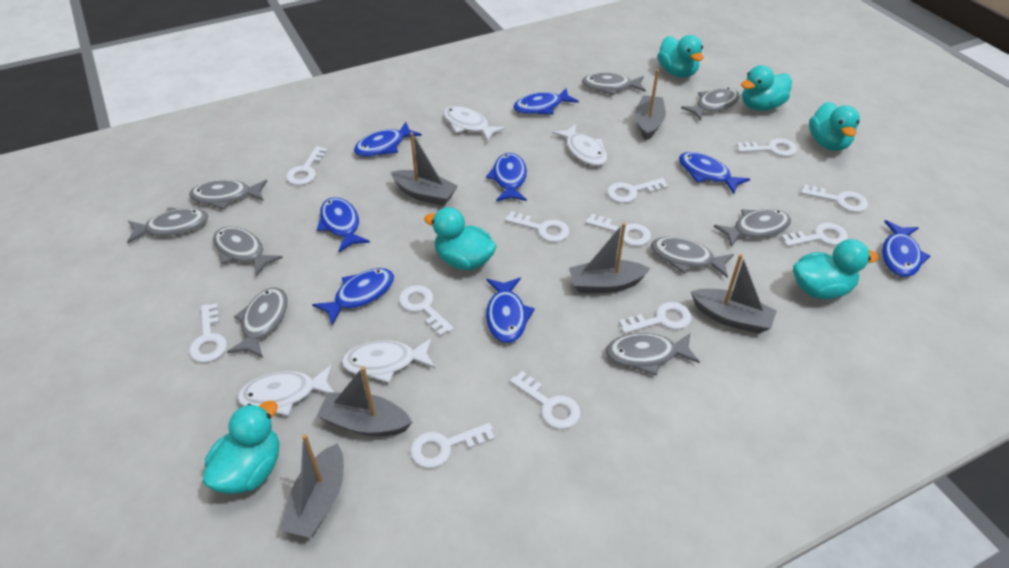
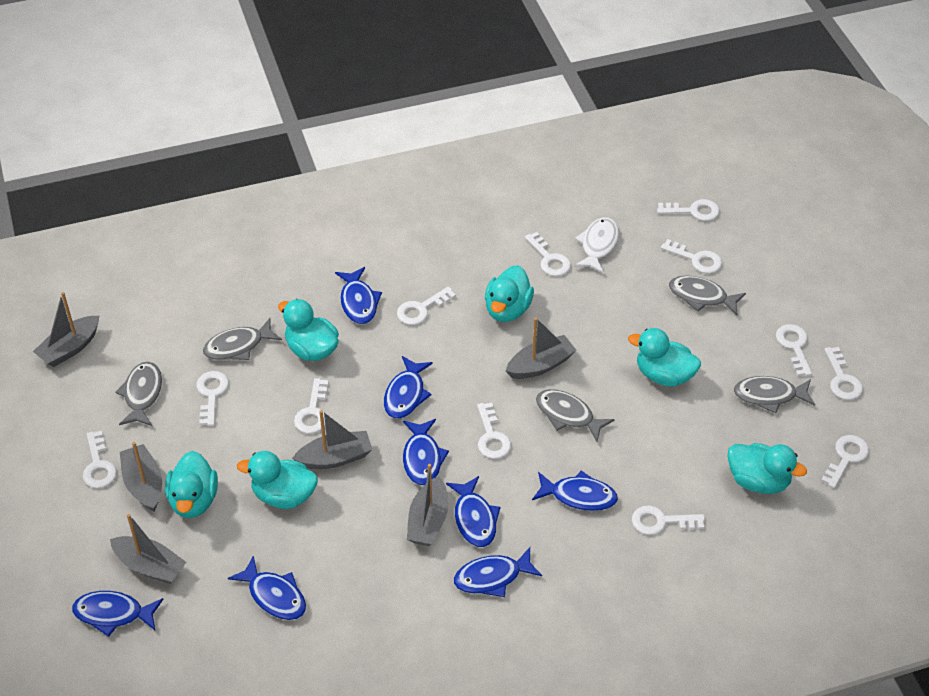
grey fish: 9 -> 5
white fish: 4 -> 1

